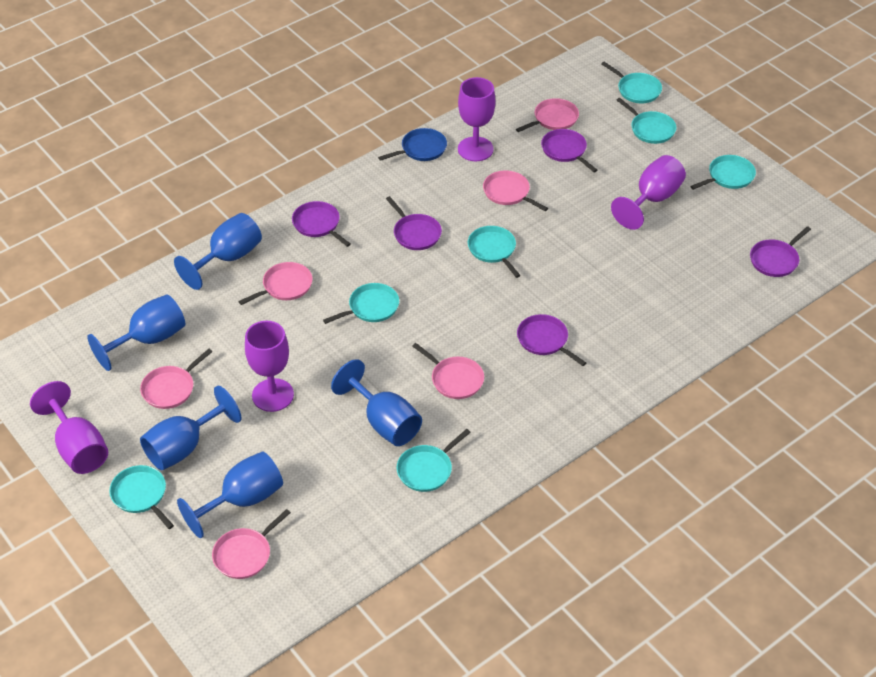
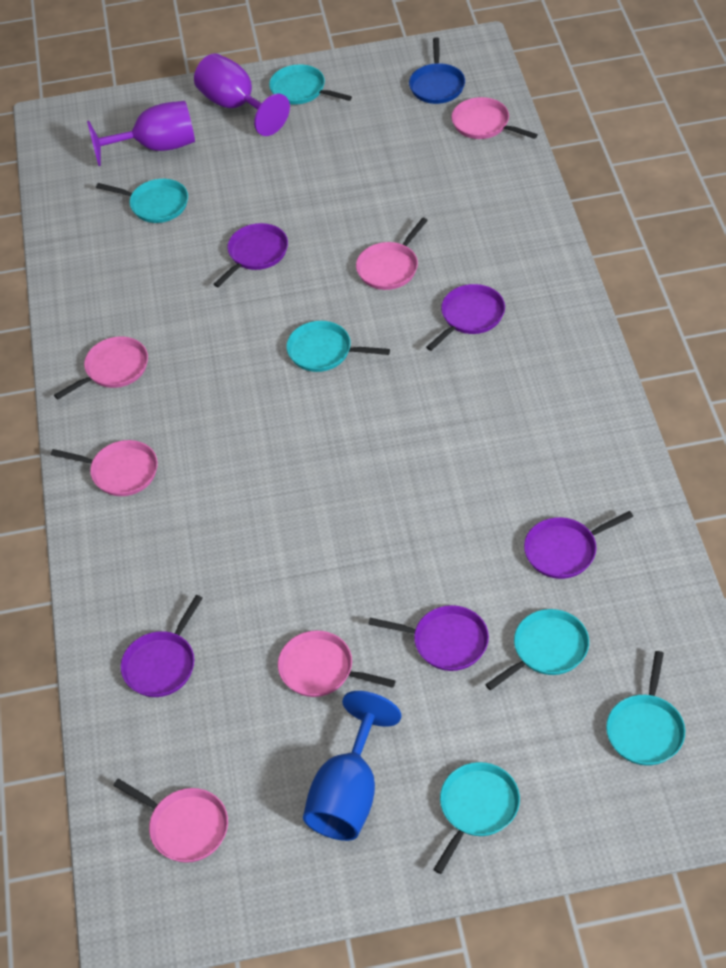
blue goblet: 5 -> 1
purple goblet: 4 -> 2
turquoise pan: 7 -> 6

